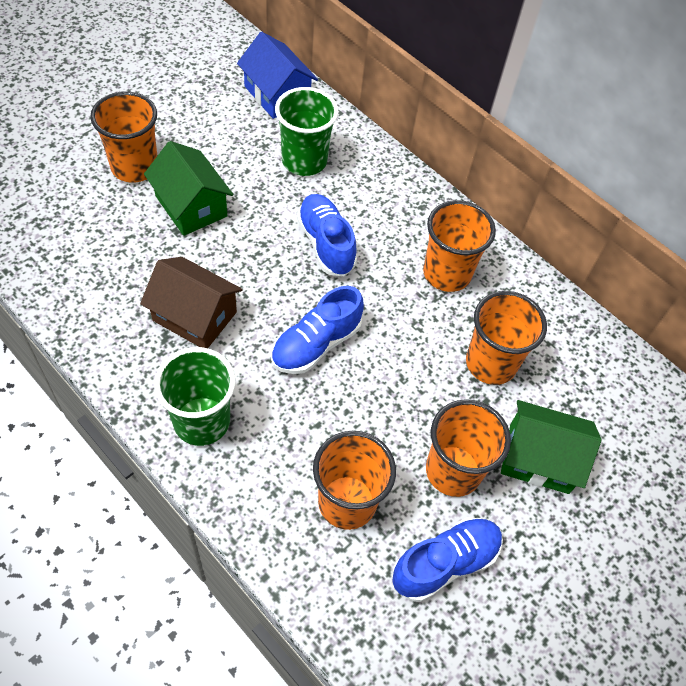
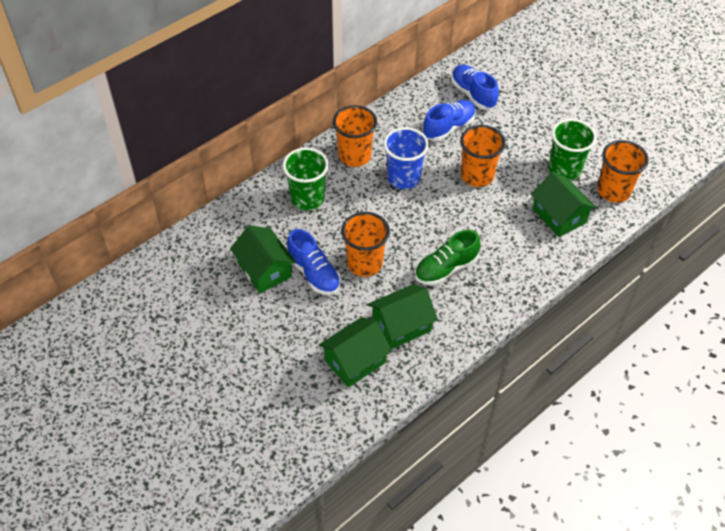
blue cup: 0 -> 1
blue house: 1 -> 0
brown house: 1 -> 0
green house: 2 -> 4
green shoe: 0 -> 1
orange cup: 5 -> 4

